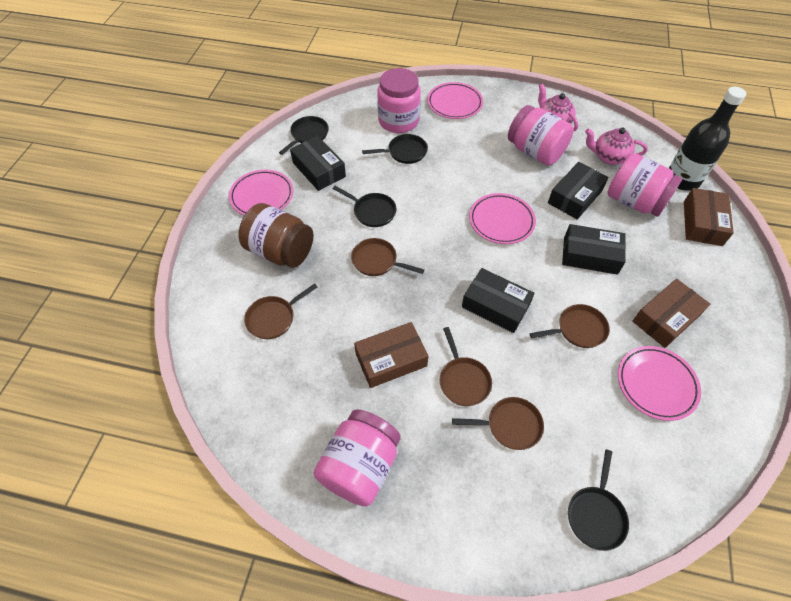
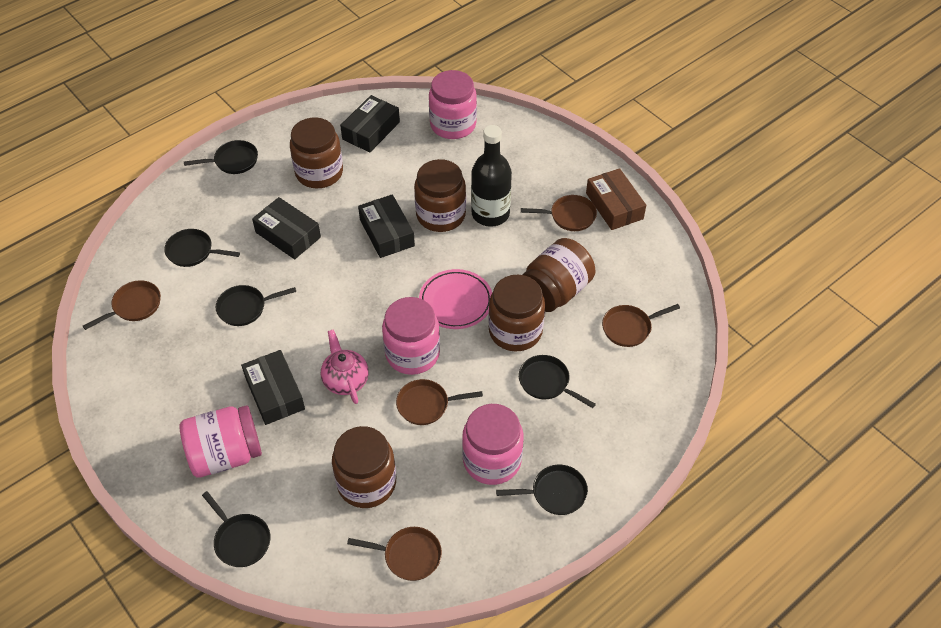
black pan: 4 -> 6
brown box: 3 -> 1
brown jar: 1 -> 5
pink plate: 4 -> 1
pink teapot: 2 -> 1

